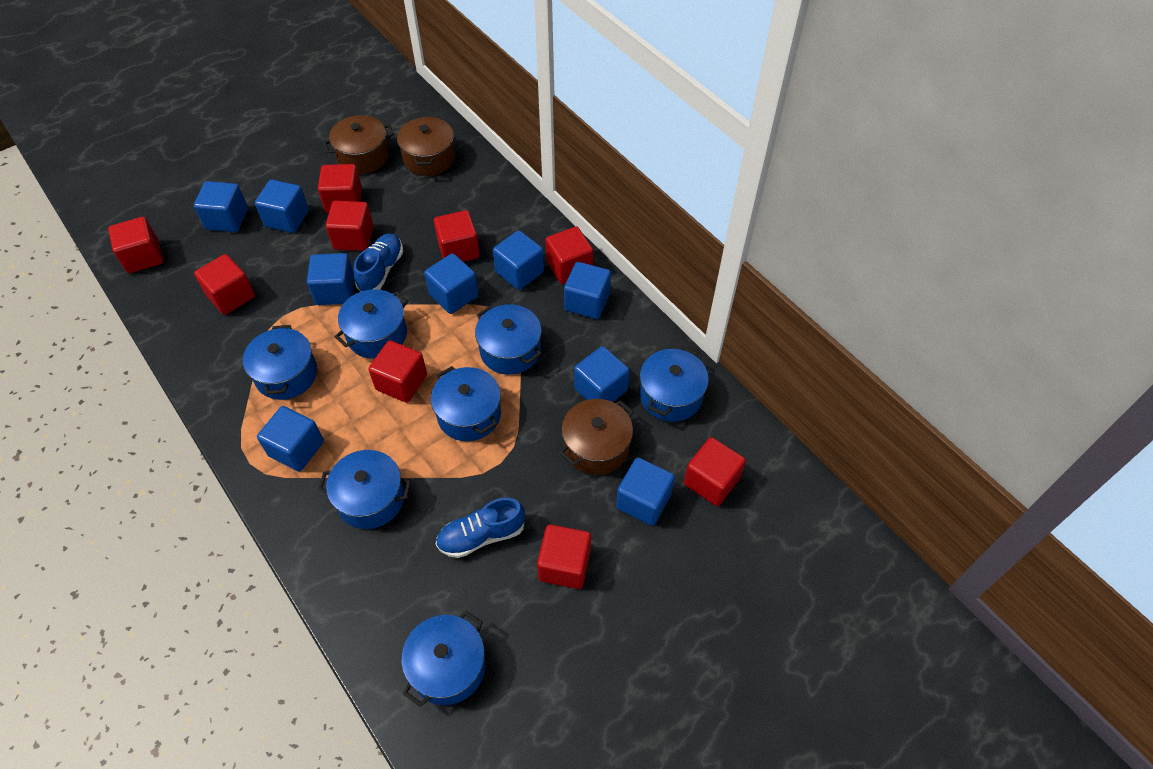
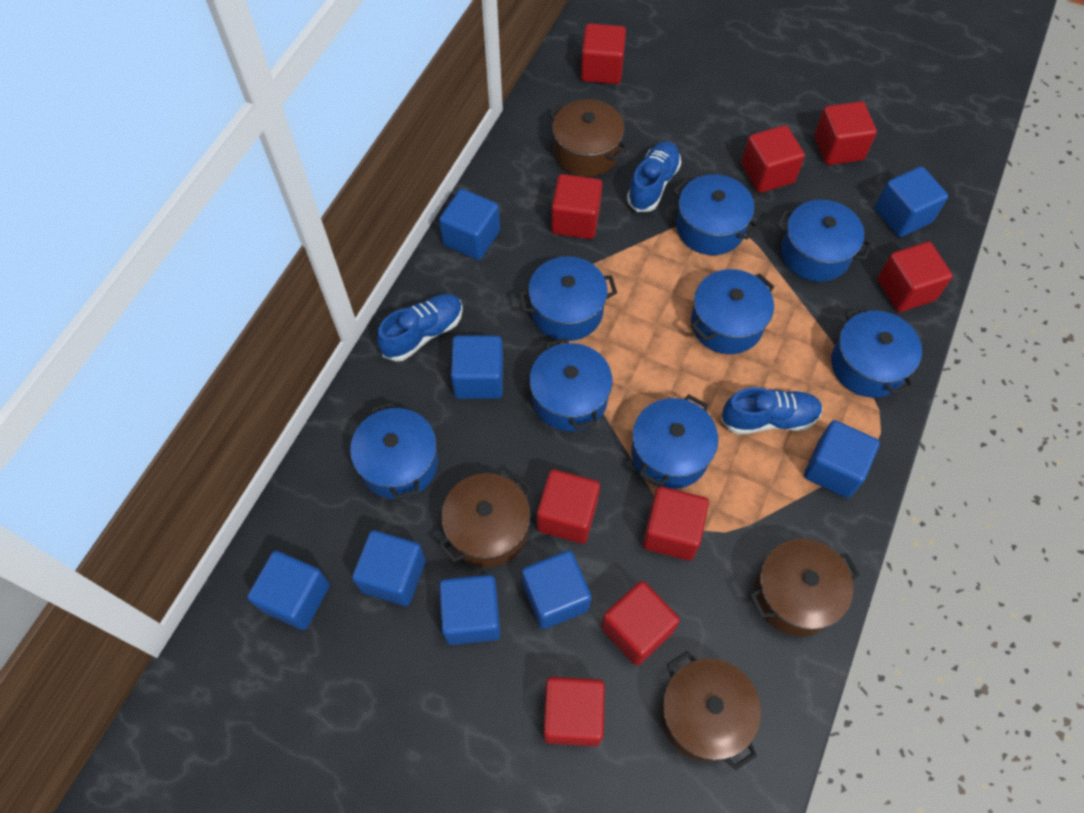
blue cube: 9 -> 8
blue pot: 7 -> 8
blue shoe: 2 -> 3
brown pot: 3 -> 4

